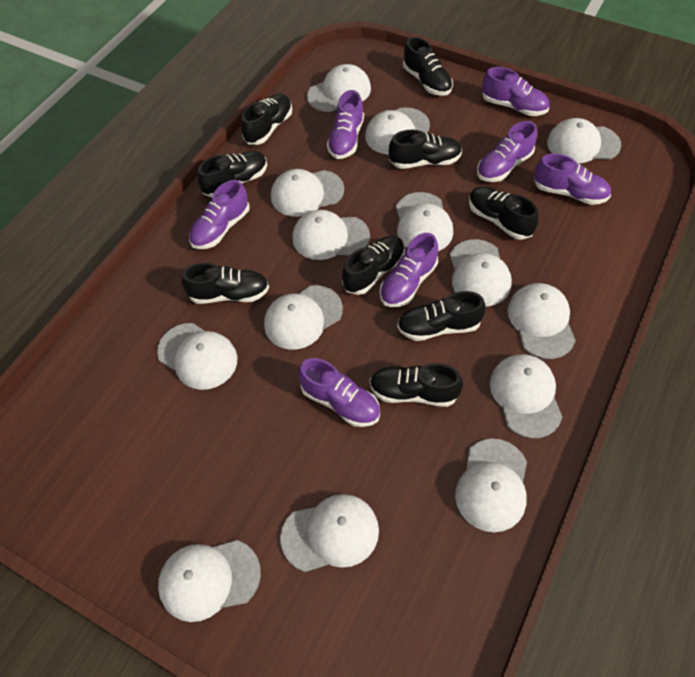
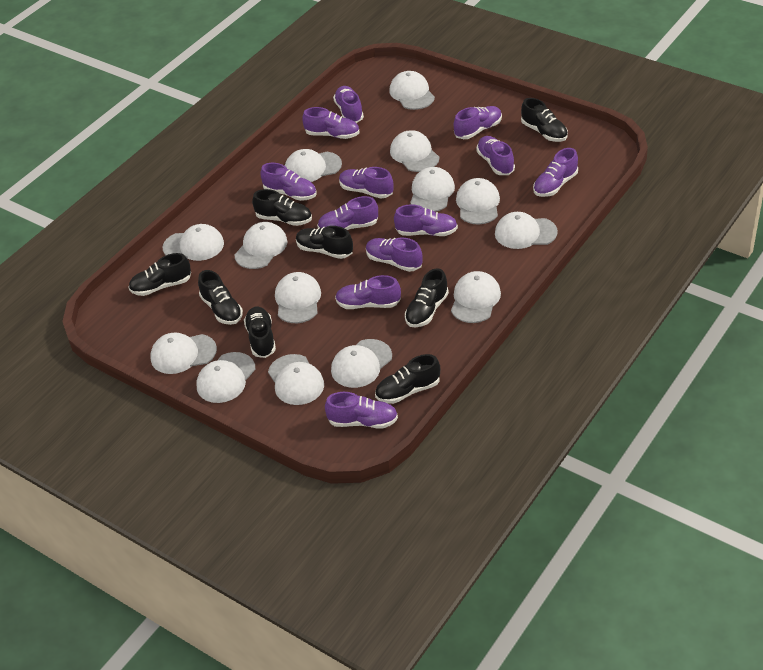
black shoe: 9 -> 8
purple shoe: 7 -> 12

